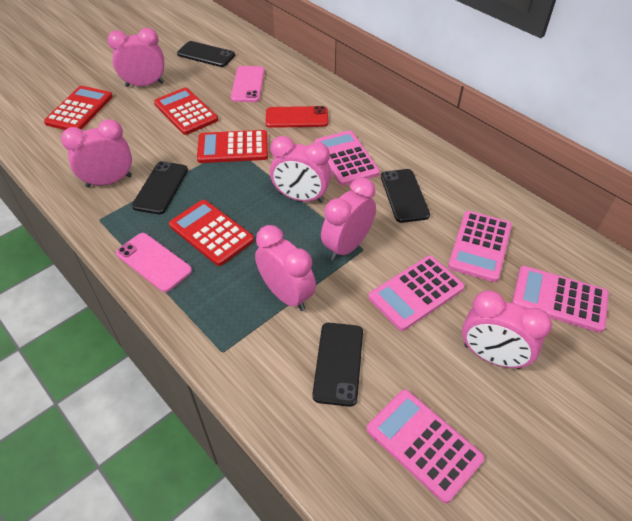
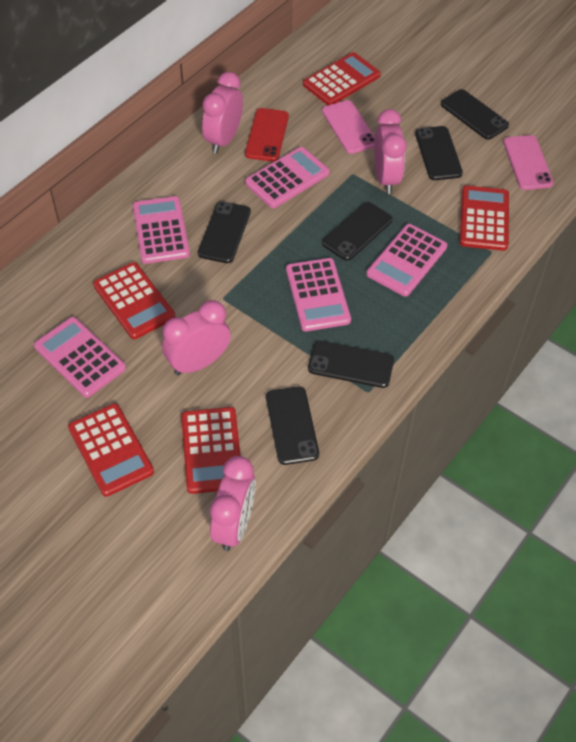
black phone: 4 -> 6
pink clock: 6 -> 4
red calculator: 4 -> 5

